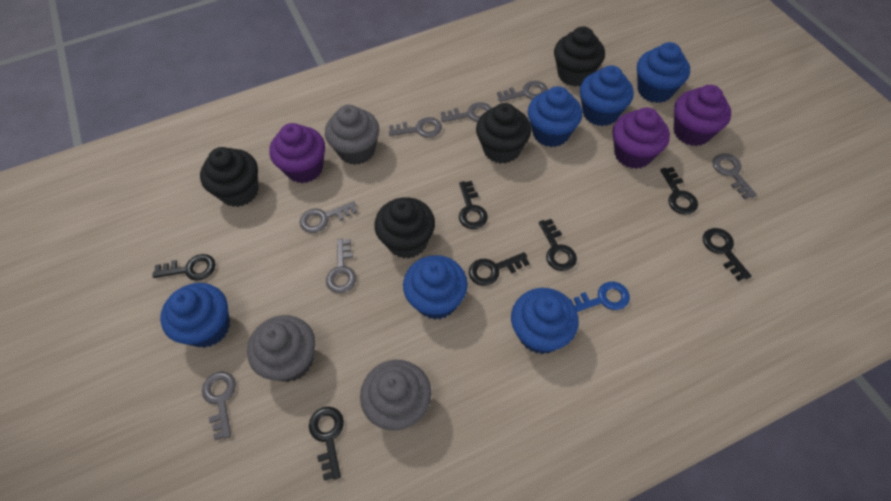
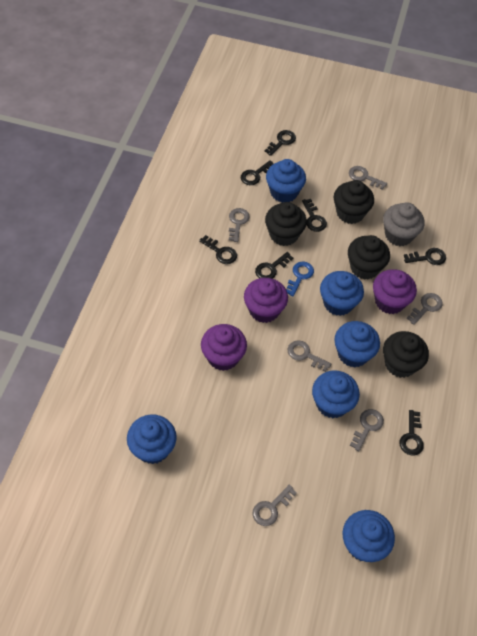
grey cupcake: 3 -> 1
grey key: 7 -> 6

